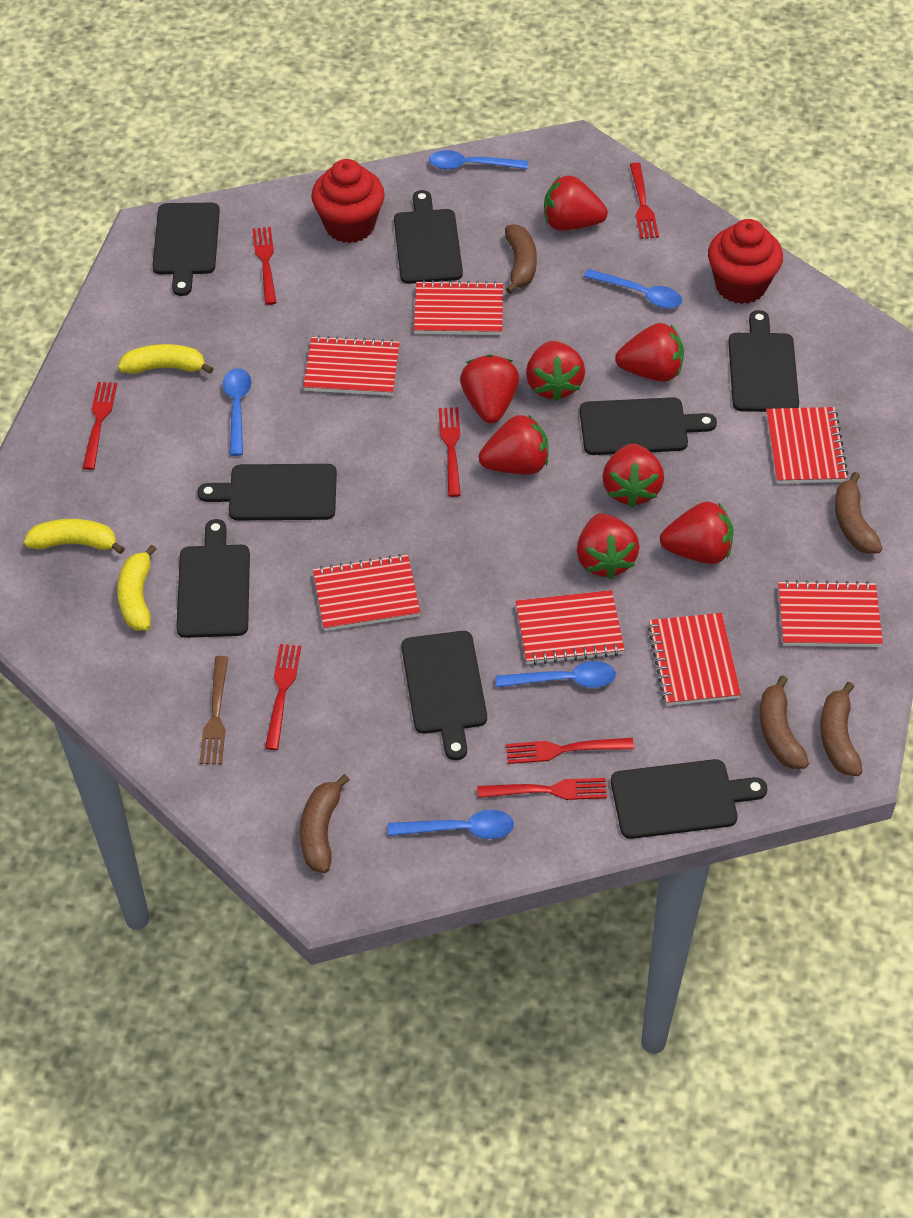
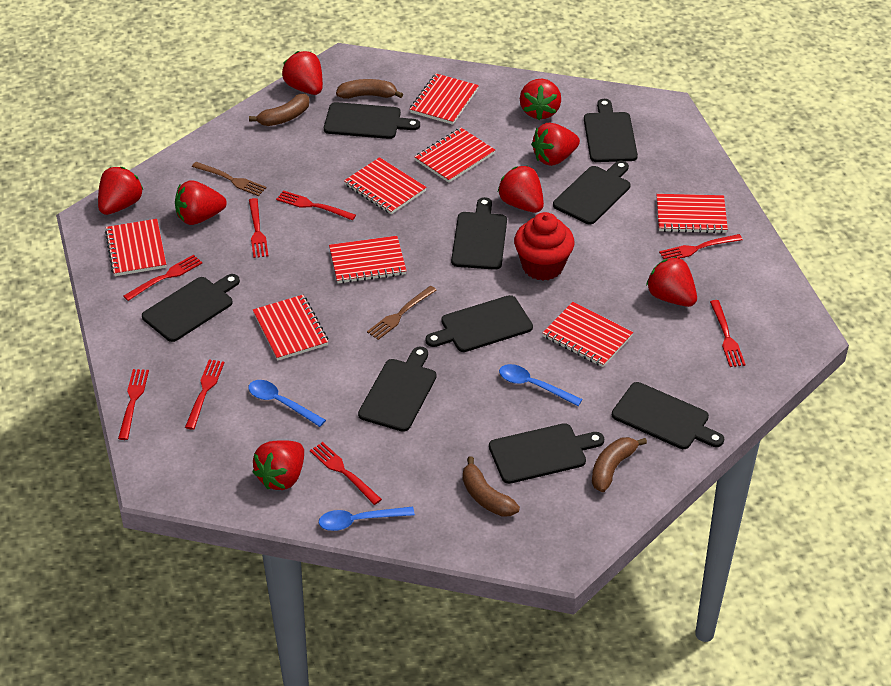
black cutting board: 8 -> 9
blue spoon: 5 -> 3
brown banana: 5 -> 4
brown fork: 1 -> 2
red cupcake: 2 -> 1
red fork: 7 -> 8
red notebook: 7 -> 8
yellow banana: 3 -> 0

